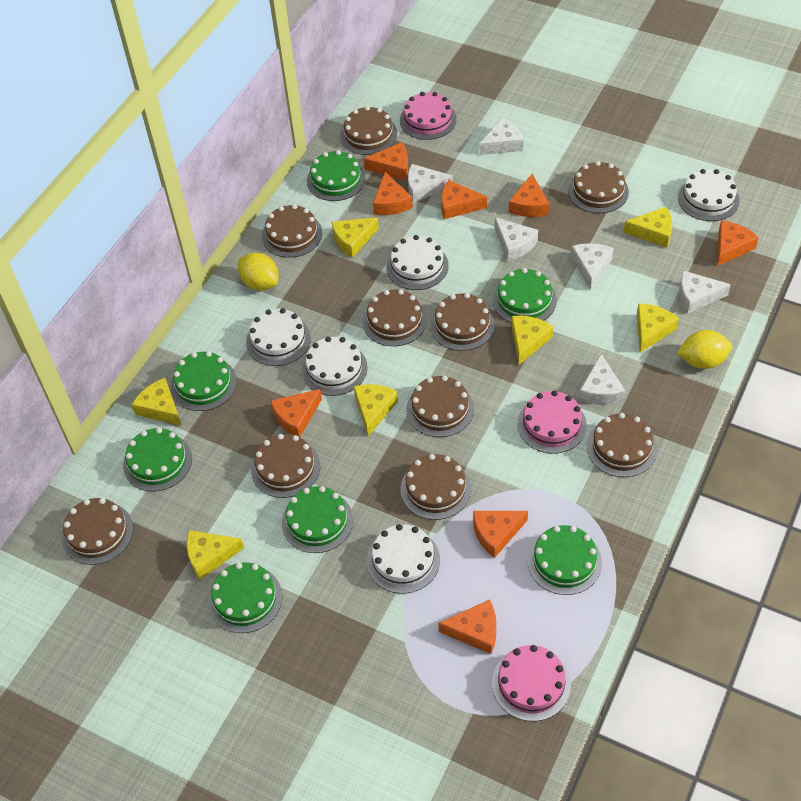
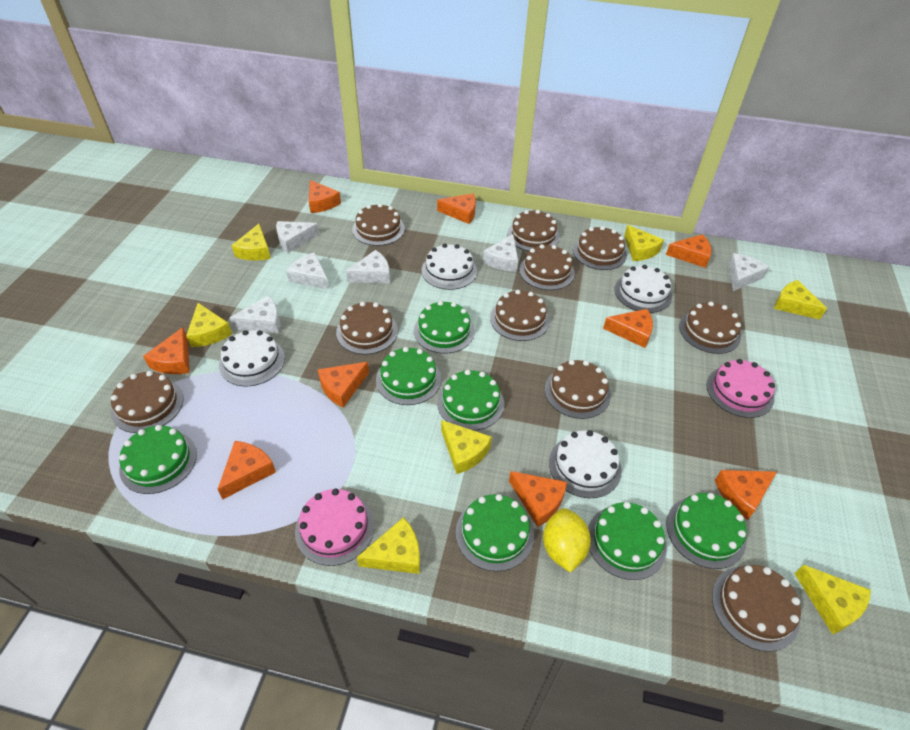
orange cheese: 8 -> 9
pink cake: 3 -> 2
white cake: 5 -> 4
yellow lemon: 2 -> 1

